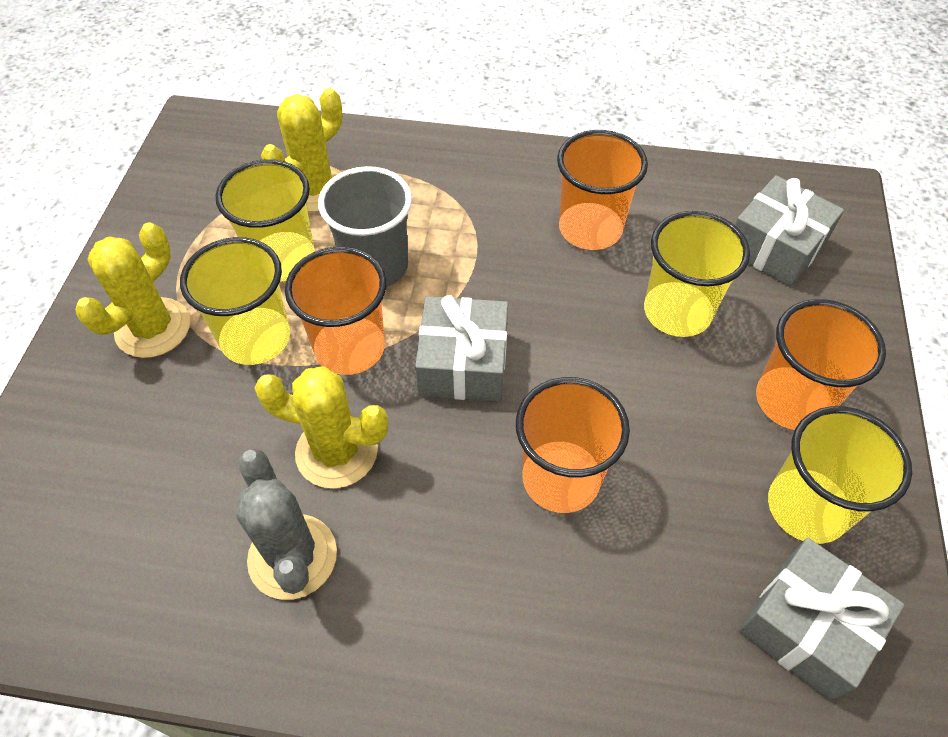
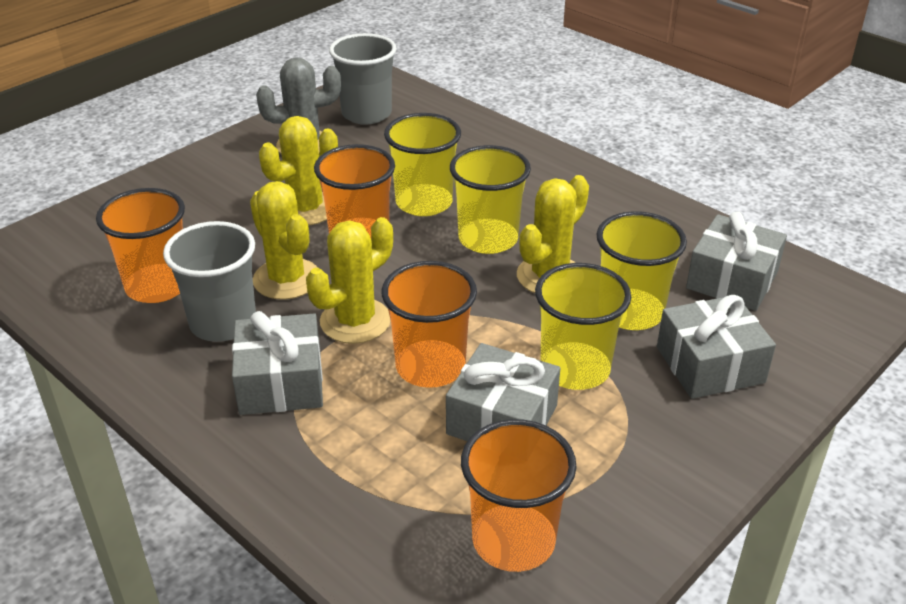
grey cup: 1 -> 2
grey gift: 3 -> 4
yellow cactus: 3 -> 4

